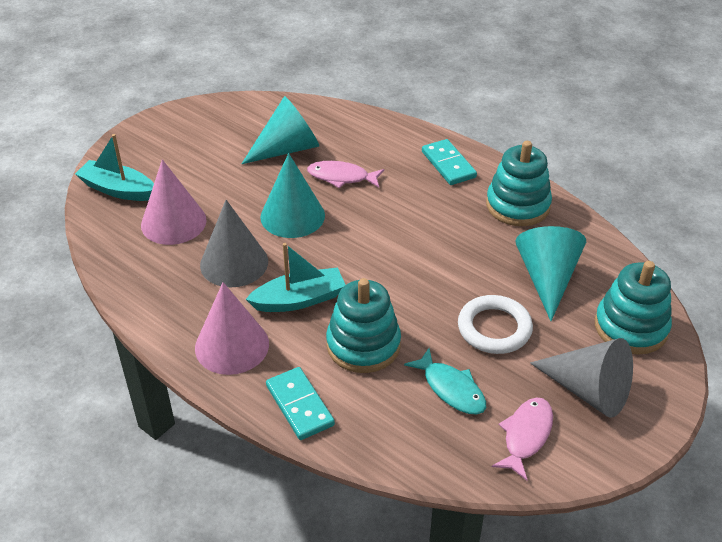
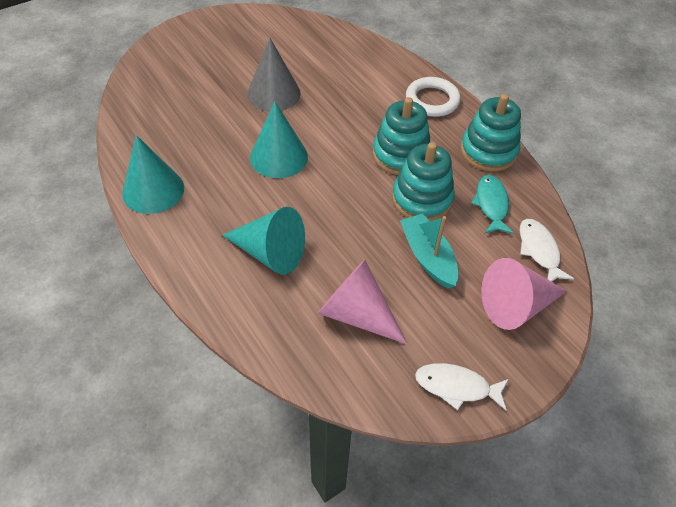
grey cone: 2 -> 1
pink fish: 2 -> 0
turquoise boat: 2 -> 1
turquoise domino: 2 -> 0
white fish: 0 -> 2

